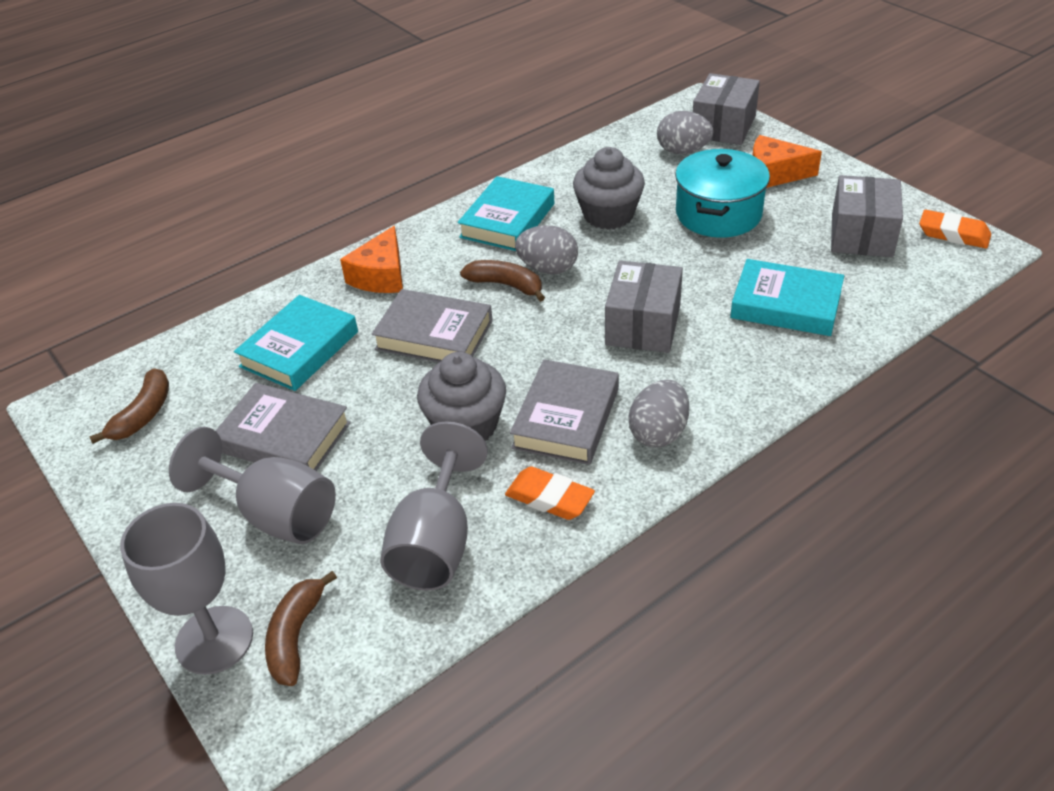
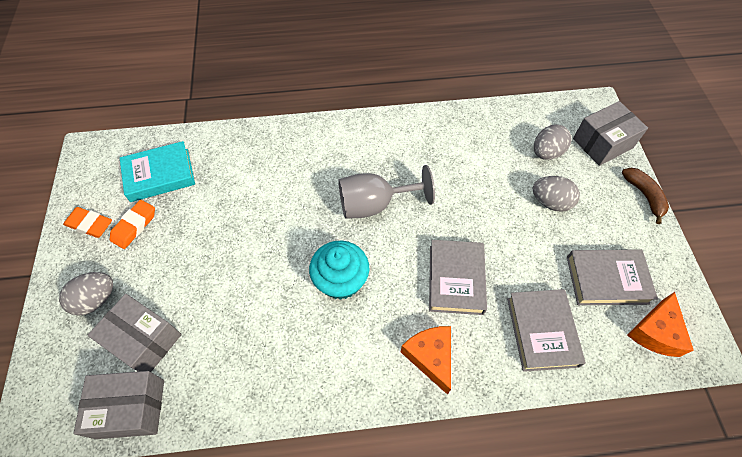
brown banana: 3 -> 1
grey cupcake: 2 -> 0
grey goblet: 3 -> 1
turquoise book: 3 -> 1
turquoise cupcake: 0 -> 1
turquoise pot: 1 -> 0

